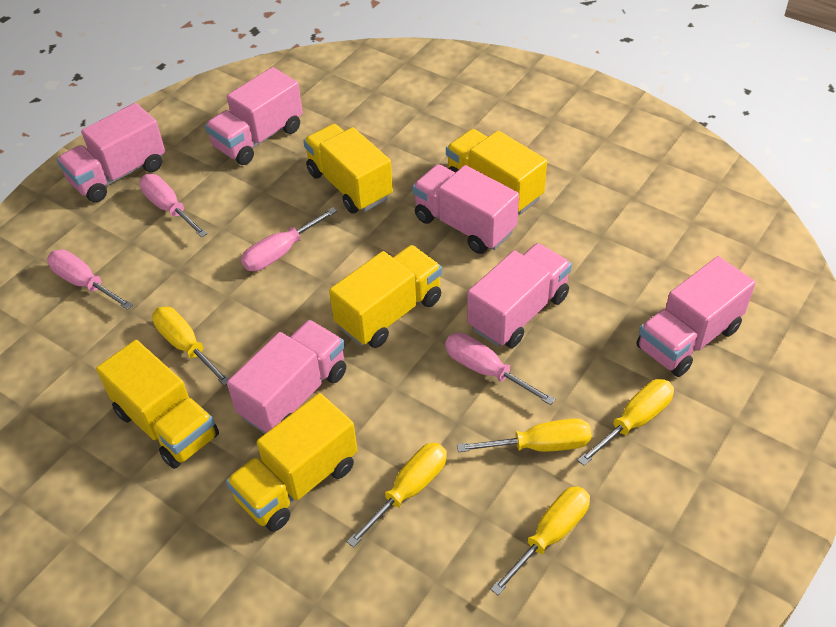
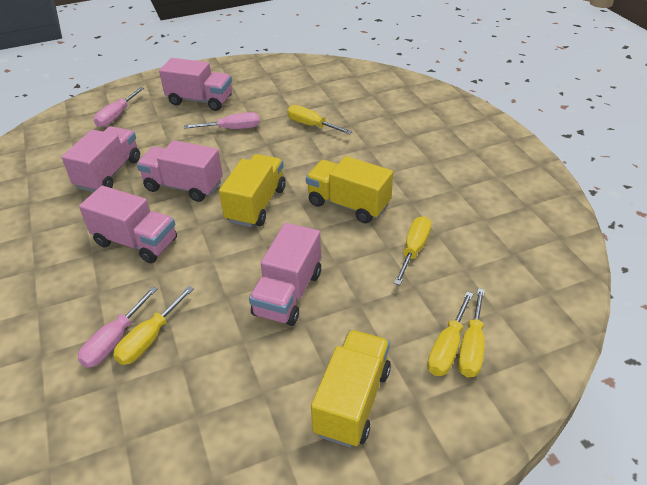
pink screwdriver: 4 -> 3
pink truck: 6 -> 5
yellow truck: 5 -> 3

